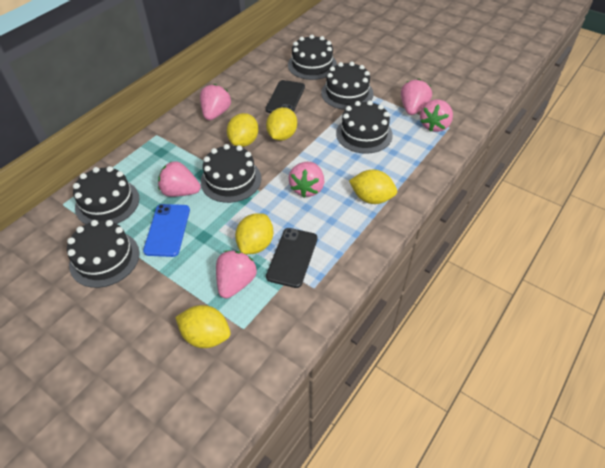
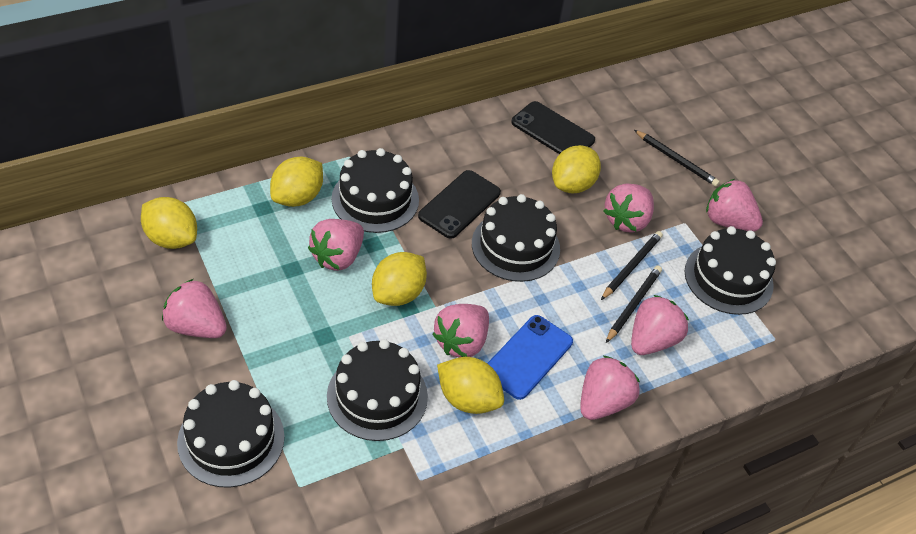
black cake: 6 -> 5
black pencil: 0 -> 3
pink strawberry: 6 -> 7

